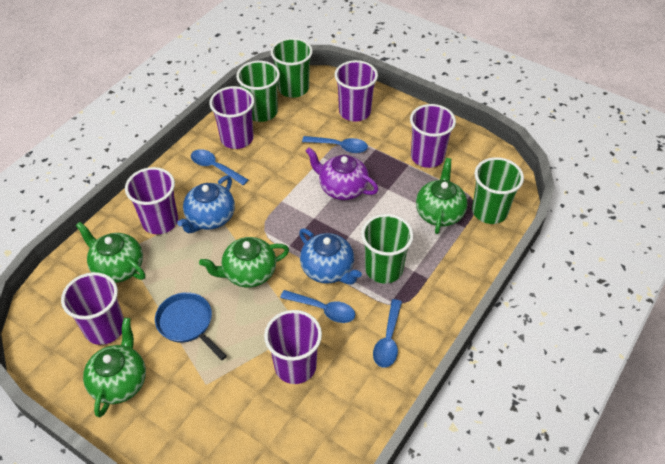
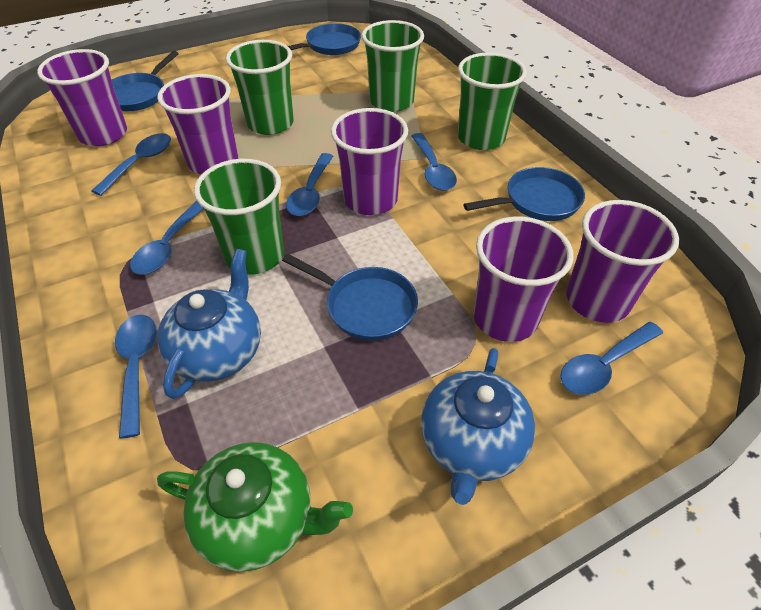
blue pan: 1 -> 4
blue spoon: 4 -> 6
green teapot: 4 -> 1
purple cup: 6 -> 5
purple teapot: 1 -> 0

